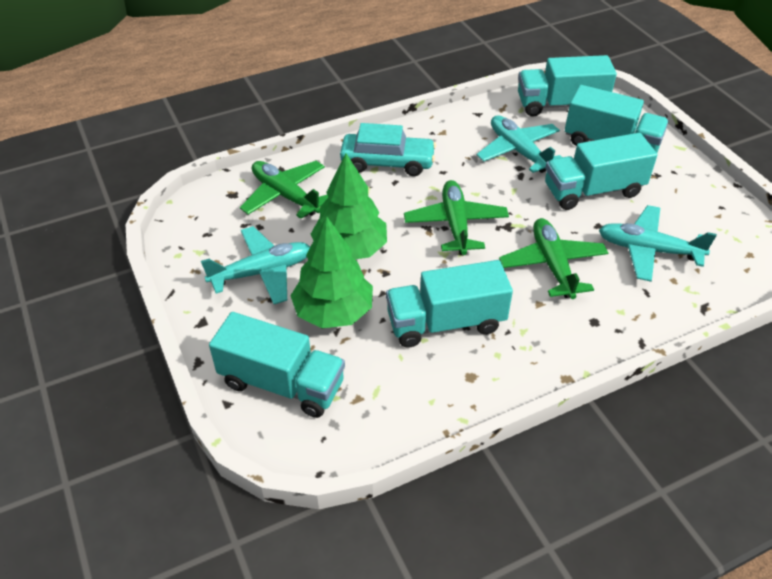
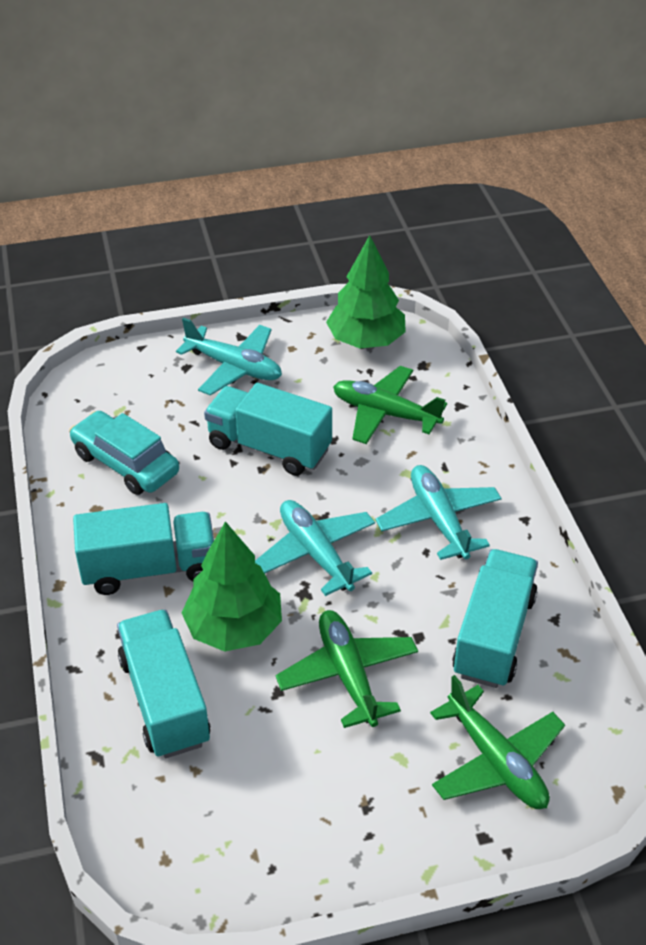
turquoise truck: 5 -> 4

